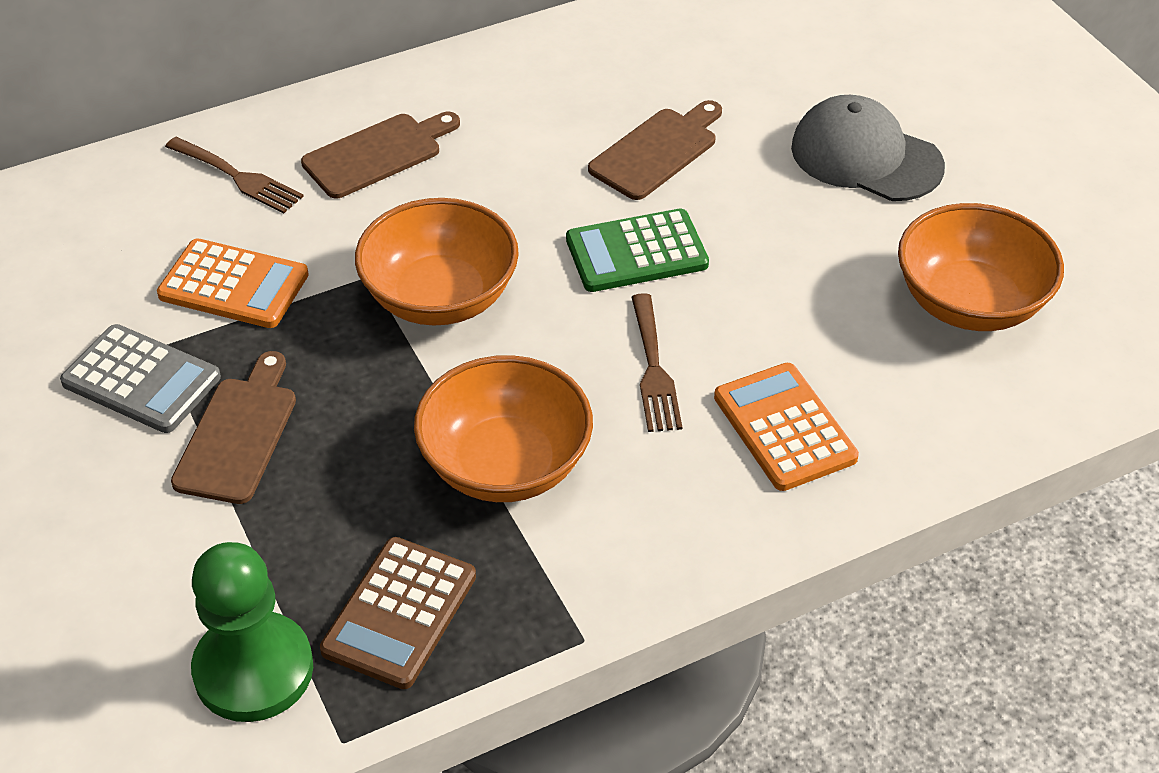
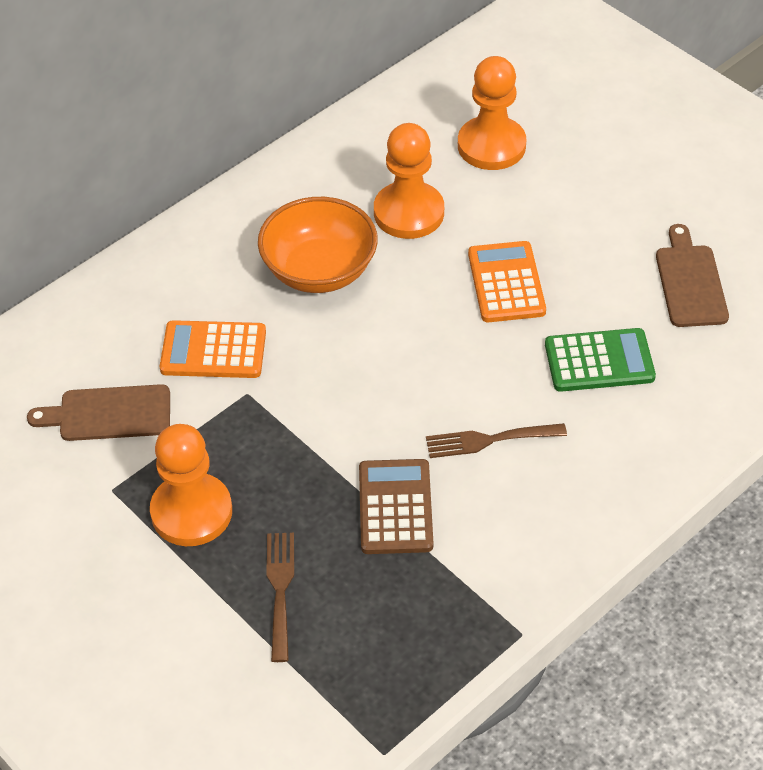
brown cutting board: 3 -> 2
green pawn: 1 -> 0
grey calculator: 1 -> 0
grey cap: 1 -> 0
orange bowl: 3 -> 1
orange pawn: 0 -> 3

